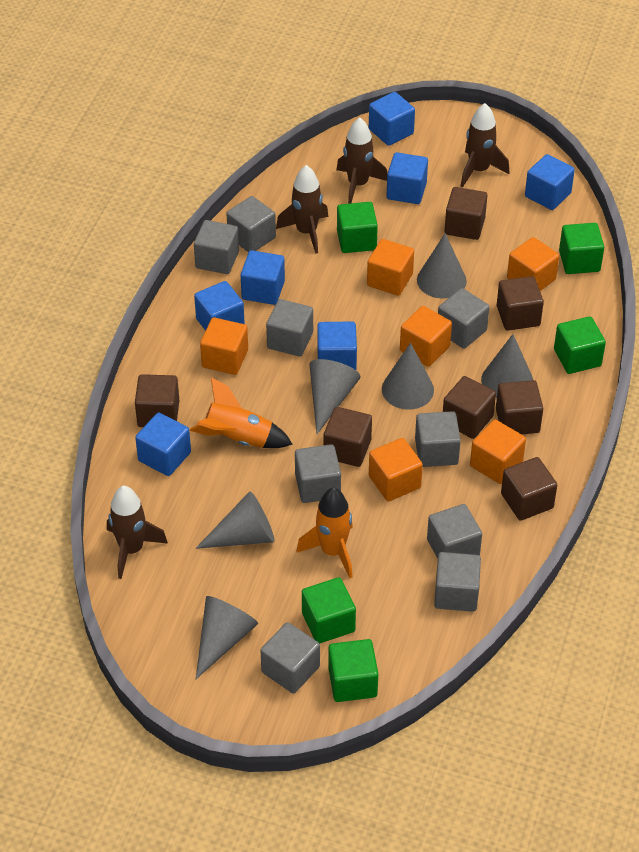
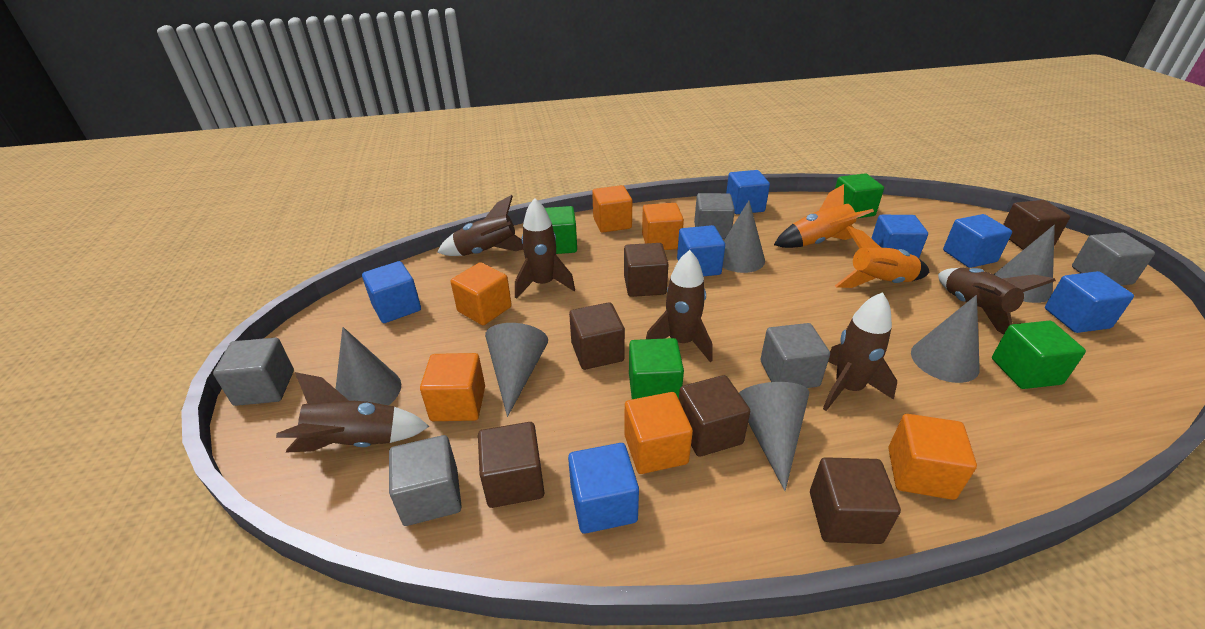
brown cube: 7 -> 6
brown rocket: 4 -> 6
green cube: 5 -> 4
grey cube: 9 -> 5

